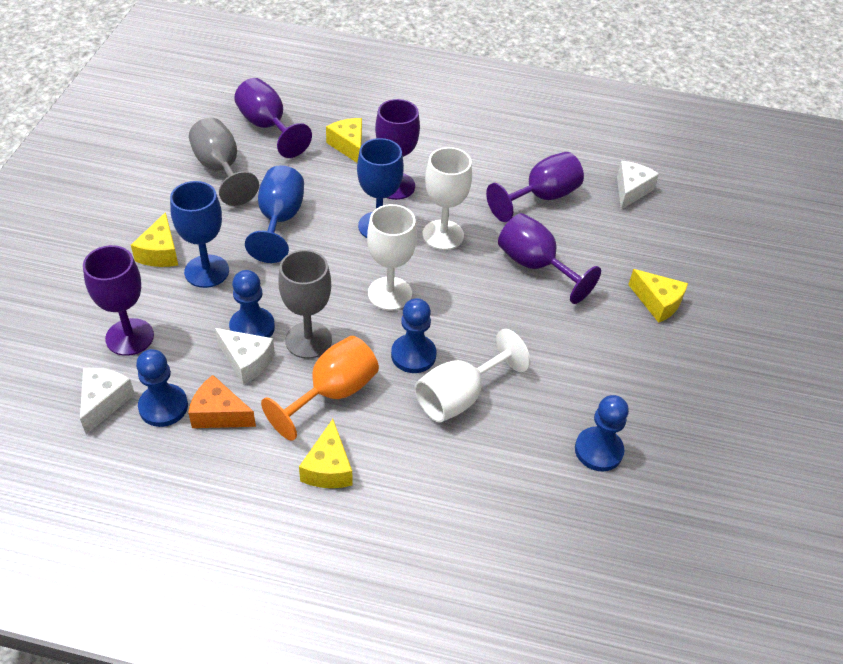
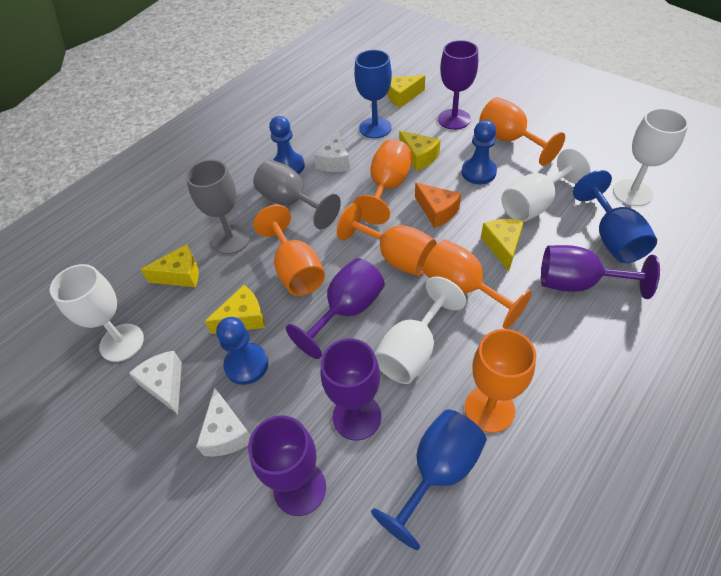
blue pawn: 4 -> 3
orange goblet: 1 -> 6
white goblet: 3 -> 4
yellow cheese: 4 -> 5

